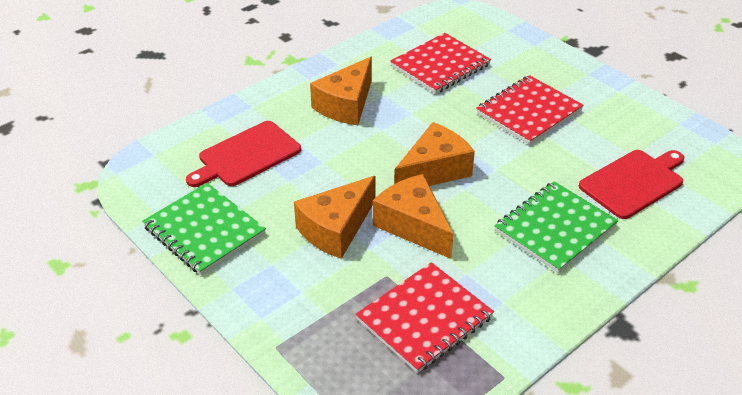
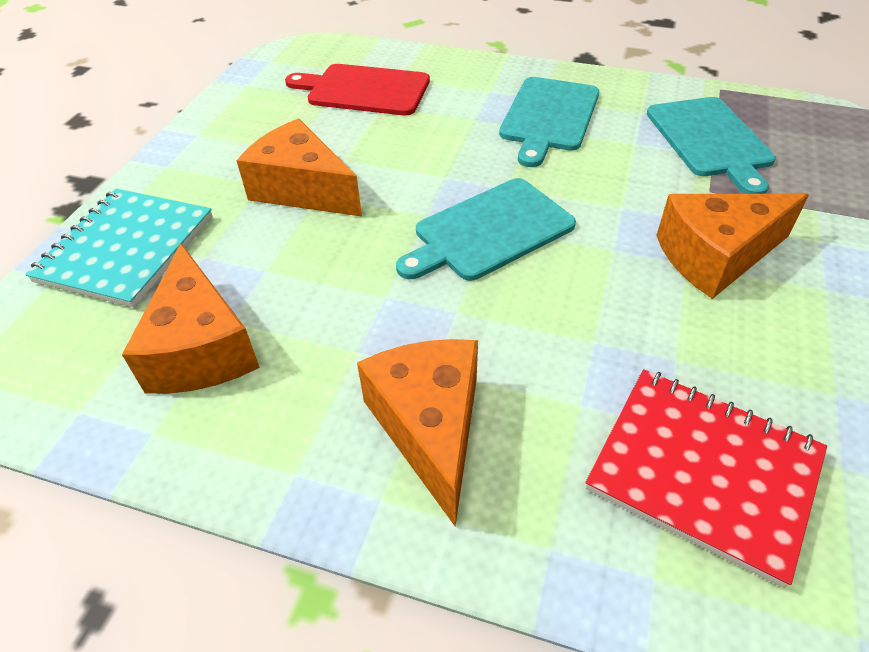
green notebook: 2 -> 0
red cutting board: 2 -> 1
red notebook: 3 -> 1
turquoise cutting board: 0 -> 3
turquoise notebook: 0 -> 1

